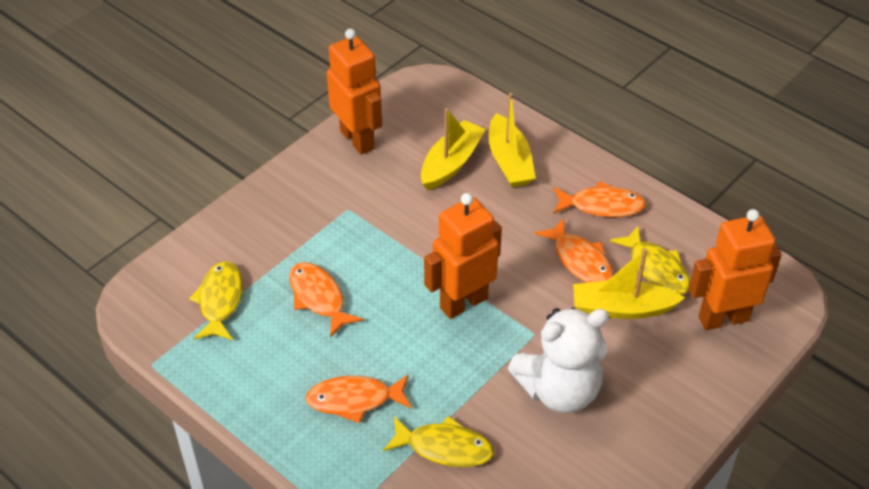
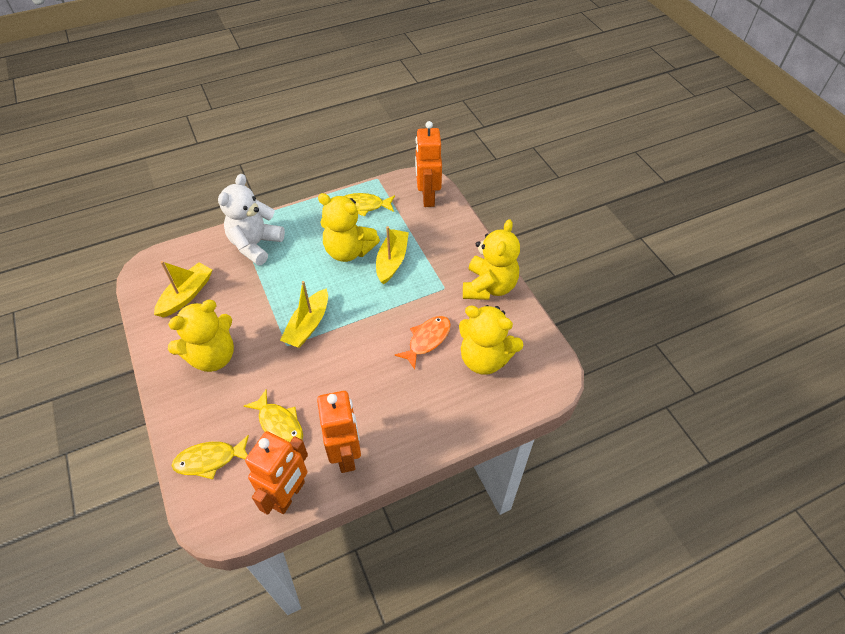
orange fish: 4 -> 1
yellow teddy bear: 0 -> 4

